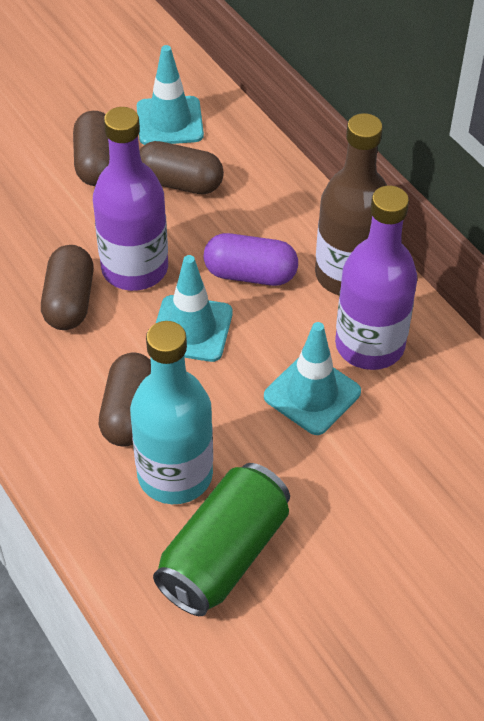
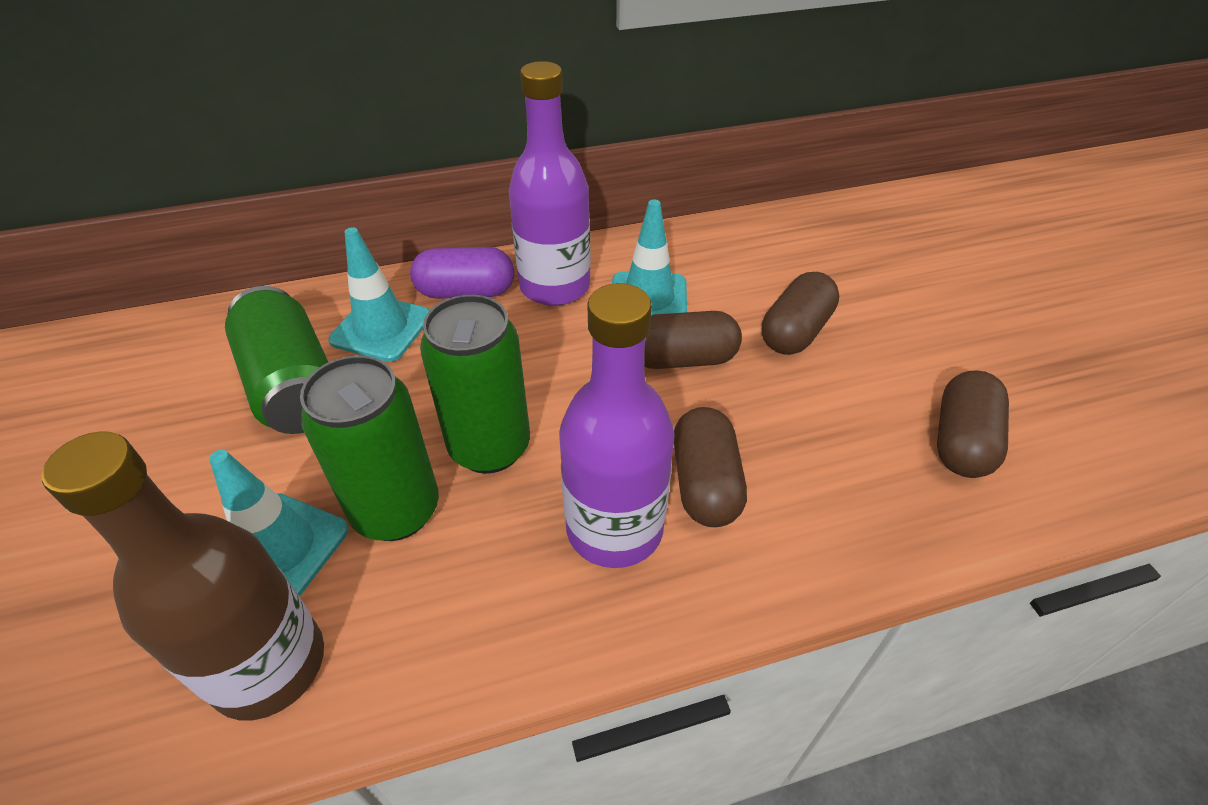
green can: 1 -> 3
turquoise bottle: 1 -> 0

